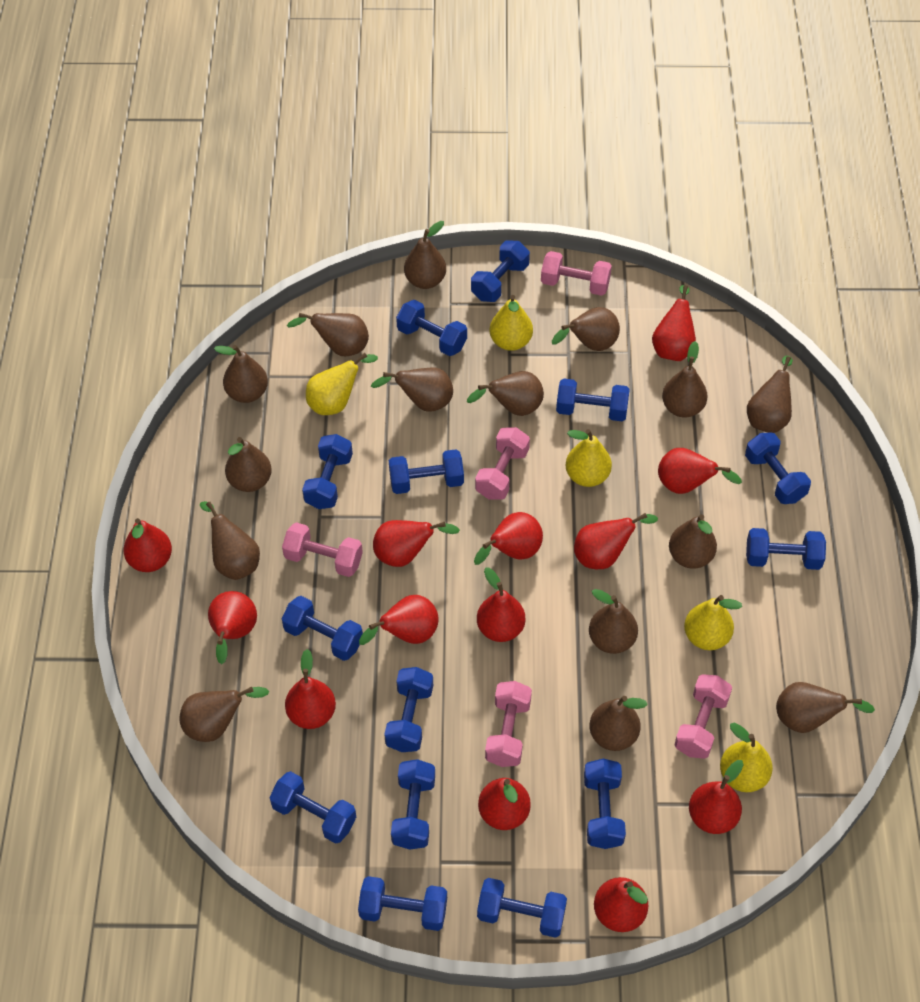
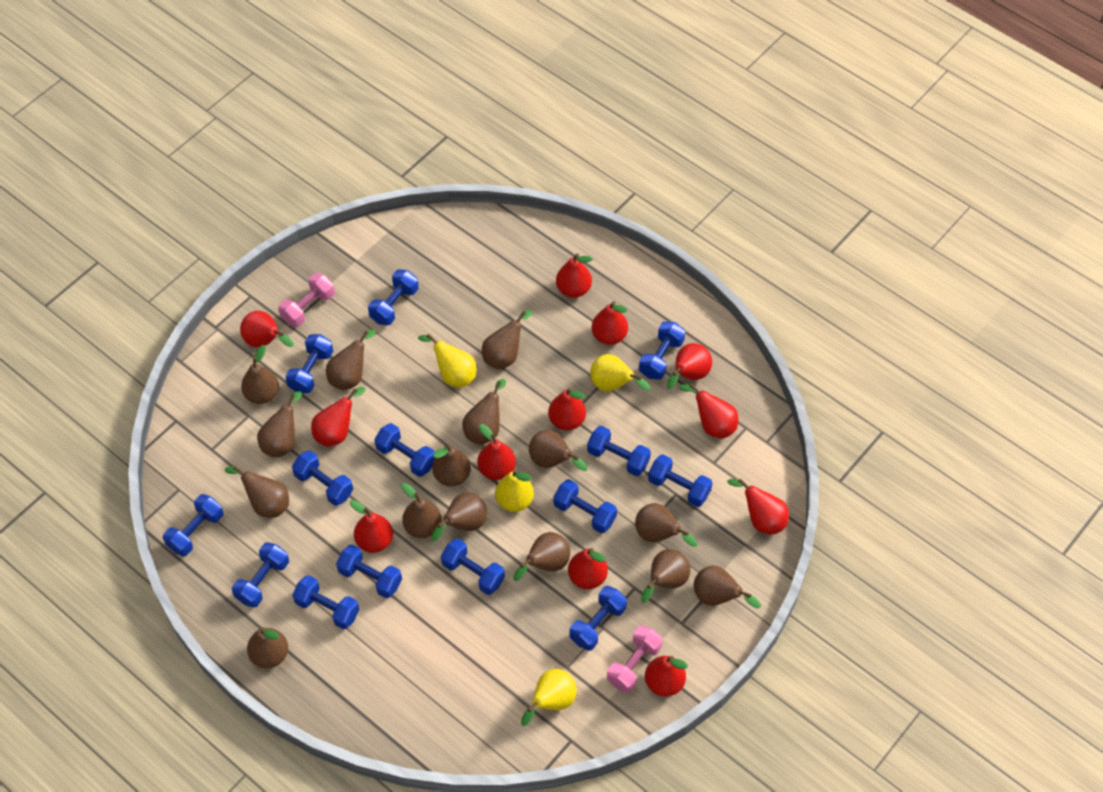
pink dumbbell: 5 -> 2
red pear: 13 -> 12
yellow pear: 5 -> 4

